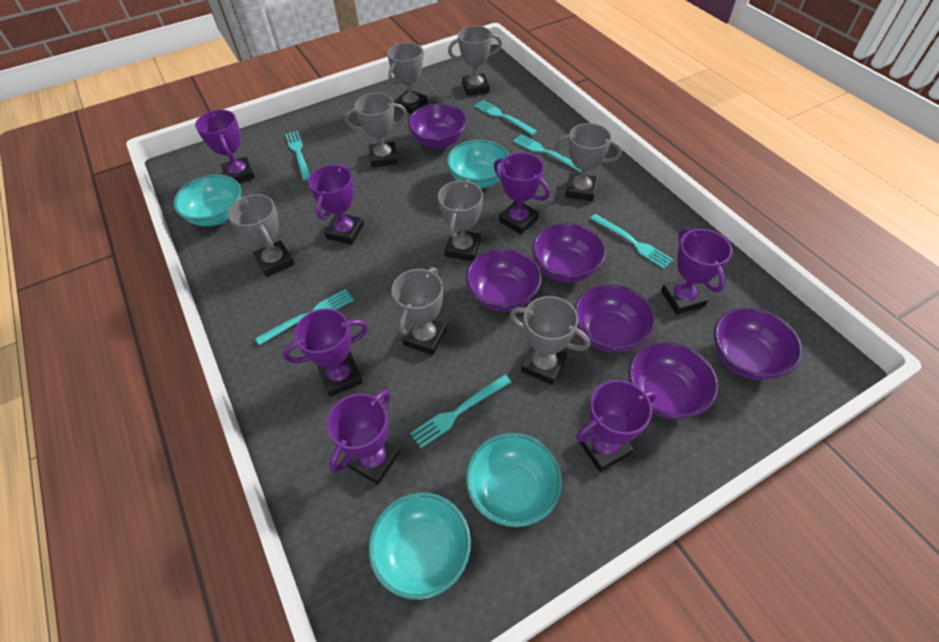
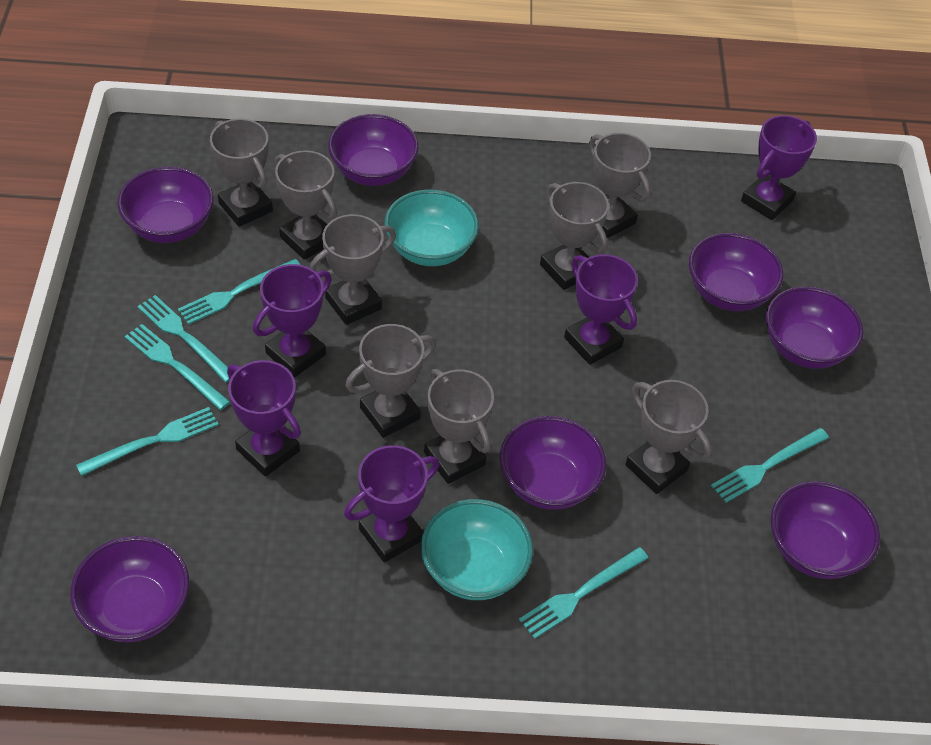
purple bowl: 6 -> 7
purple trophy: 7 -> 5
turquoise bowl: 4 -> 2

